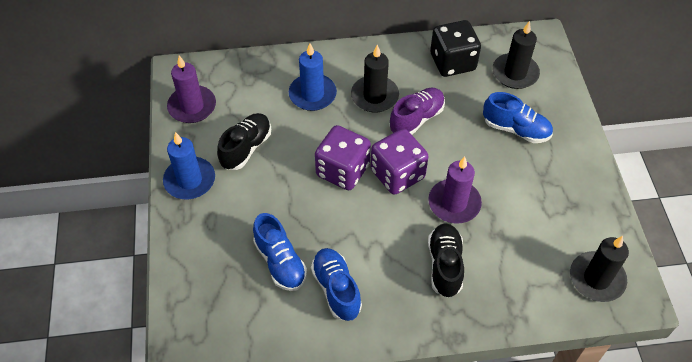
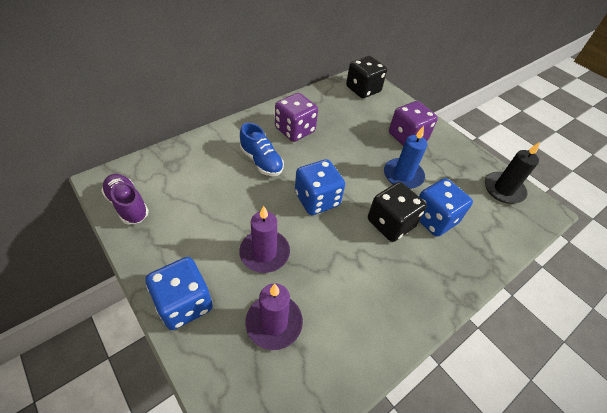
black candle: 3 -> 1
black dice: 1 -> 2
black shoe: 2 -> 0
blue candle: 2 -> 1
blue dice: 0 -> 3
blue shoe: 3 -> 1

